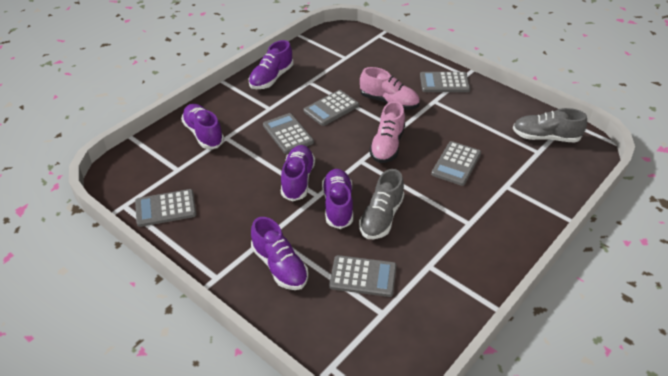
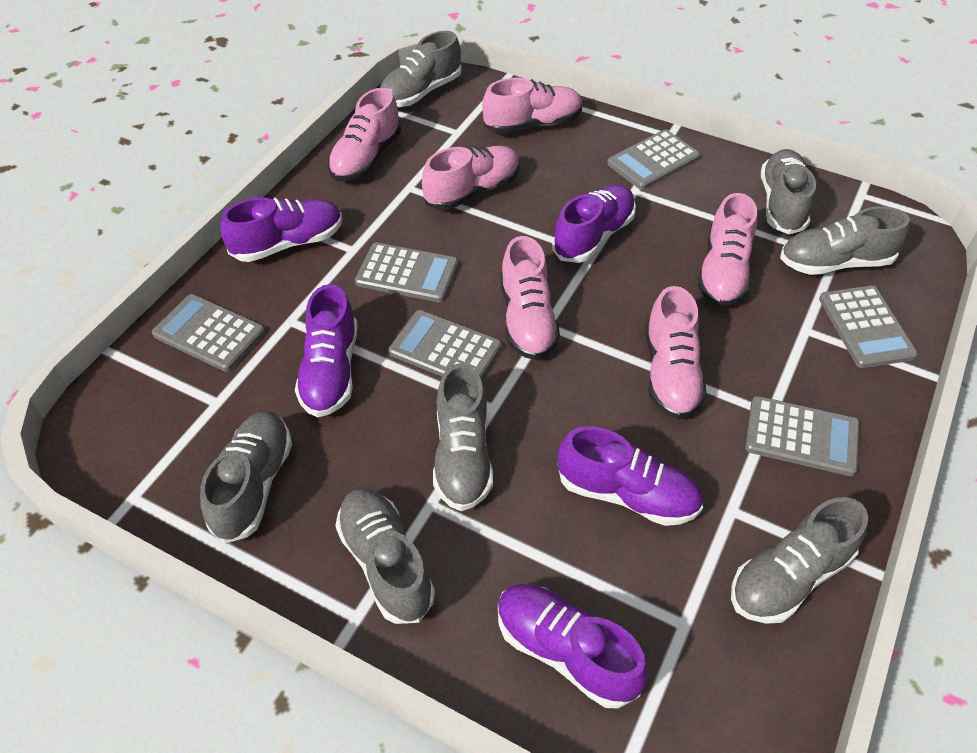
grey shoe: 2 -> 7
pink shoe: 2 -> 6

